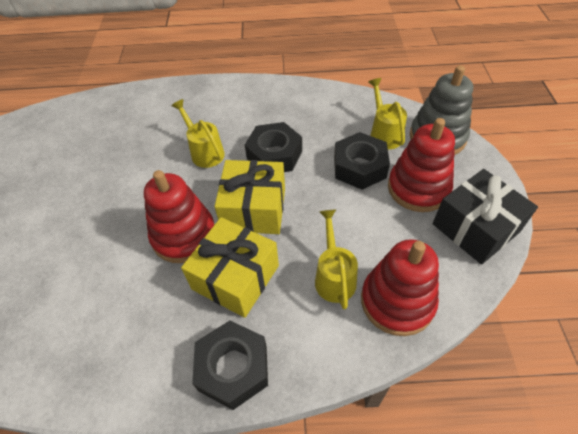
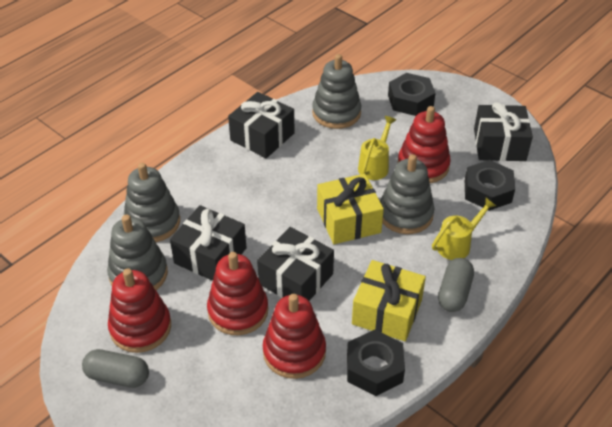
black gift: 1 -> 4
grey capsule: 0 -> 2
grey stacking toy: 1 -> 4
red stacking toy: 3 -> 4
yellow watering can: 3 -> 2

